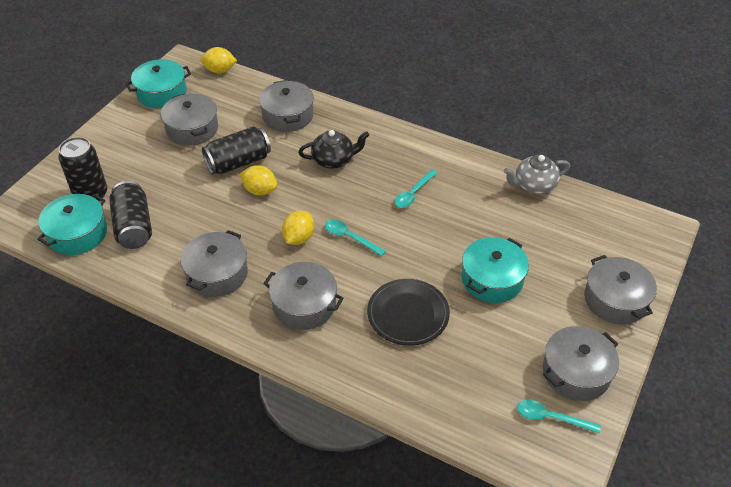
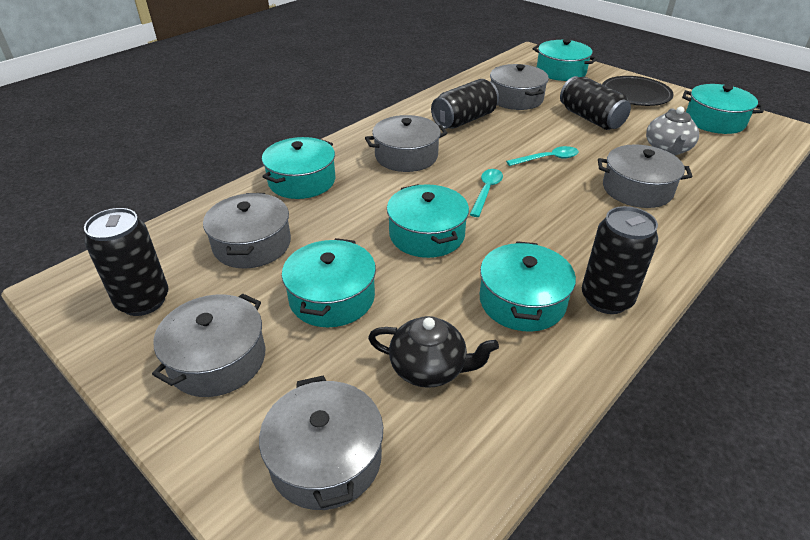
black can: 3 -> 4
turquoise pot: 3 -> 6
turquoise spoon: 3 -> 2
yellow lemon: 3 -> 0

